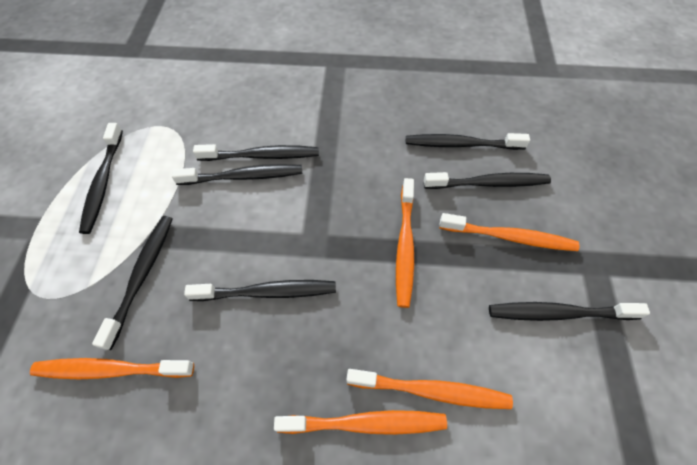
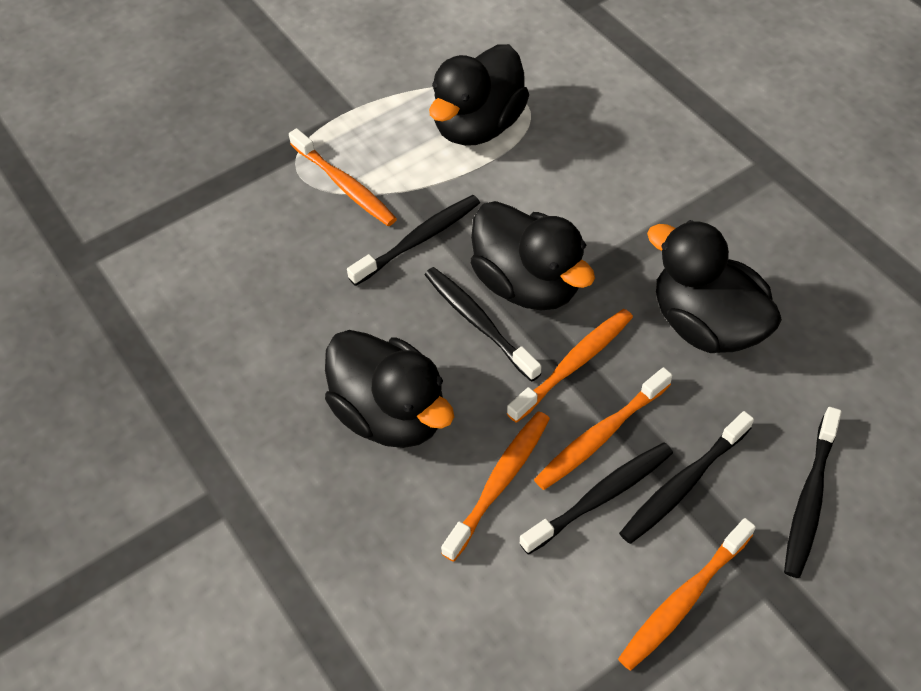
black duck: 0 -> 4
black toothbrush: 8 -> 5

